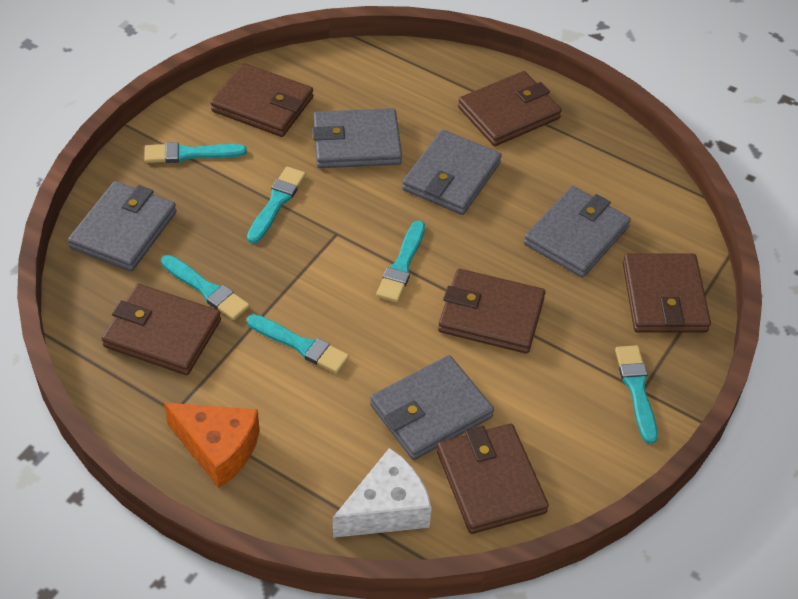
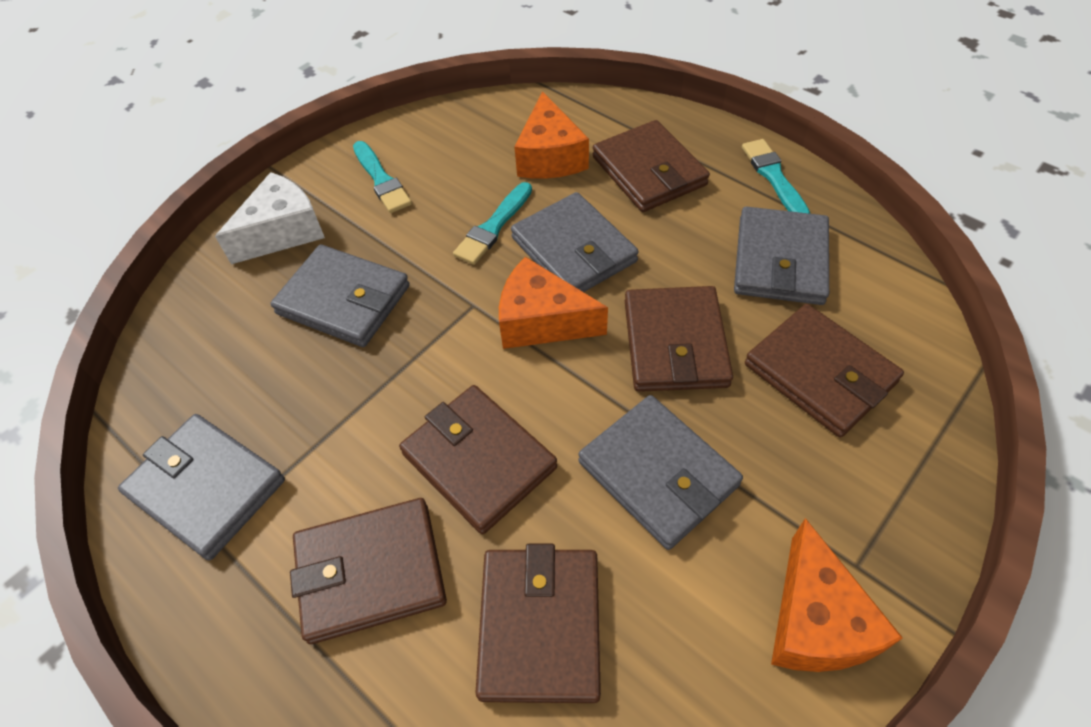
orange cheese: 1 -> 3
turquoise brush: 6 -> 3

